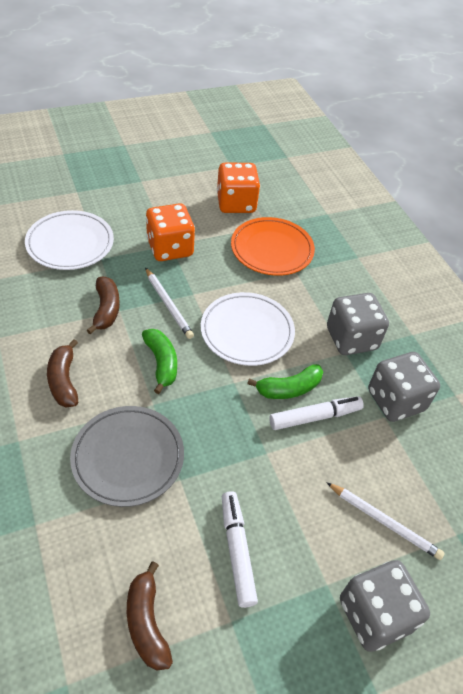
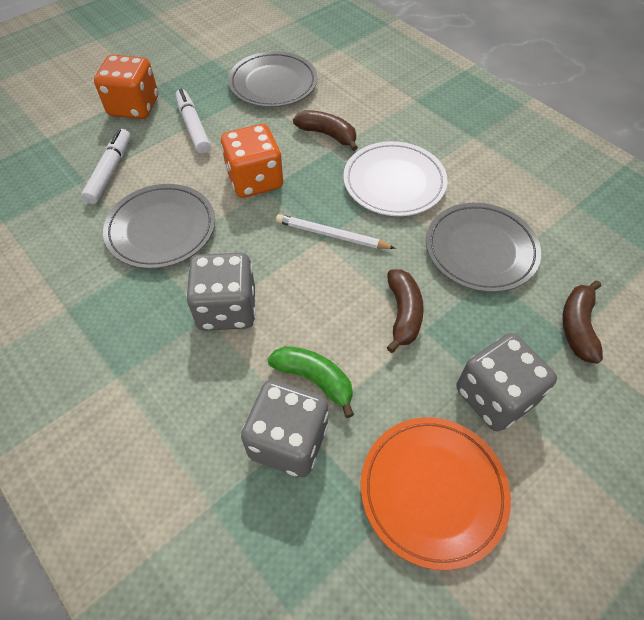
green banana: 2 -> 1
grey plate: 1 -> 3
white pencil: 2 -> 1
white plate: 2 -> 1

